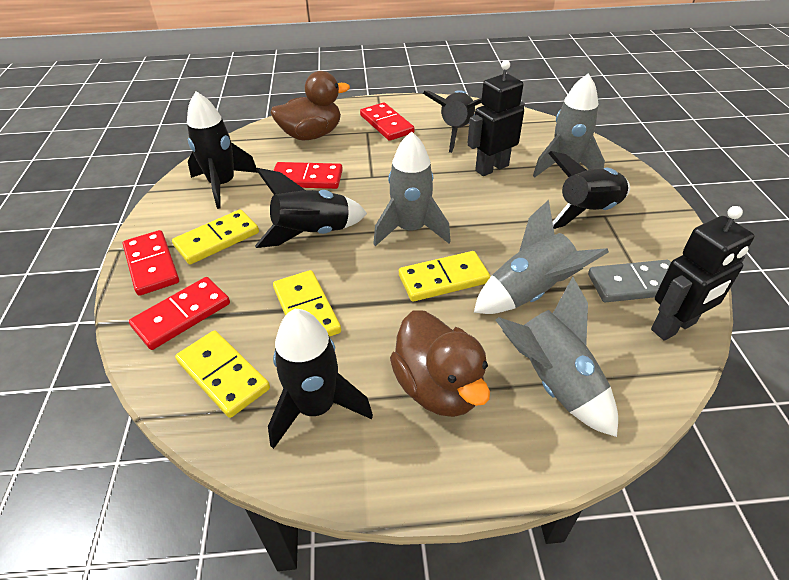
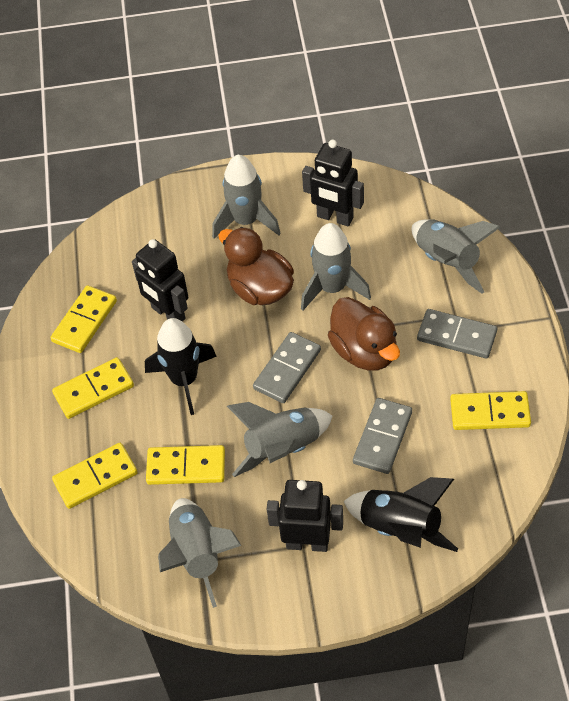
black robot: 2 -> 3
black rocket: 5 -> 2
grey domino: 1 -> 3
grey rocket: 4 -> 5
red domino: 4 -> 0
yellow domino: 4 -> 5

